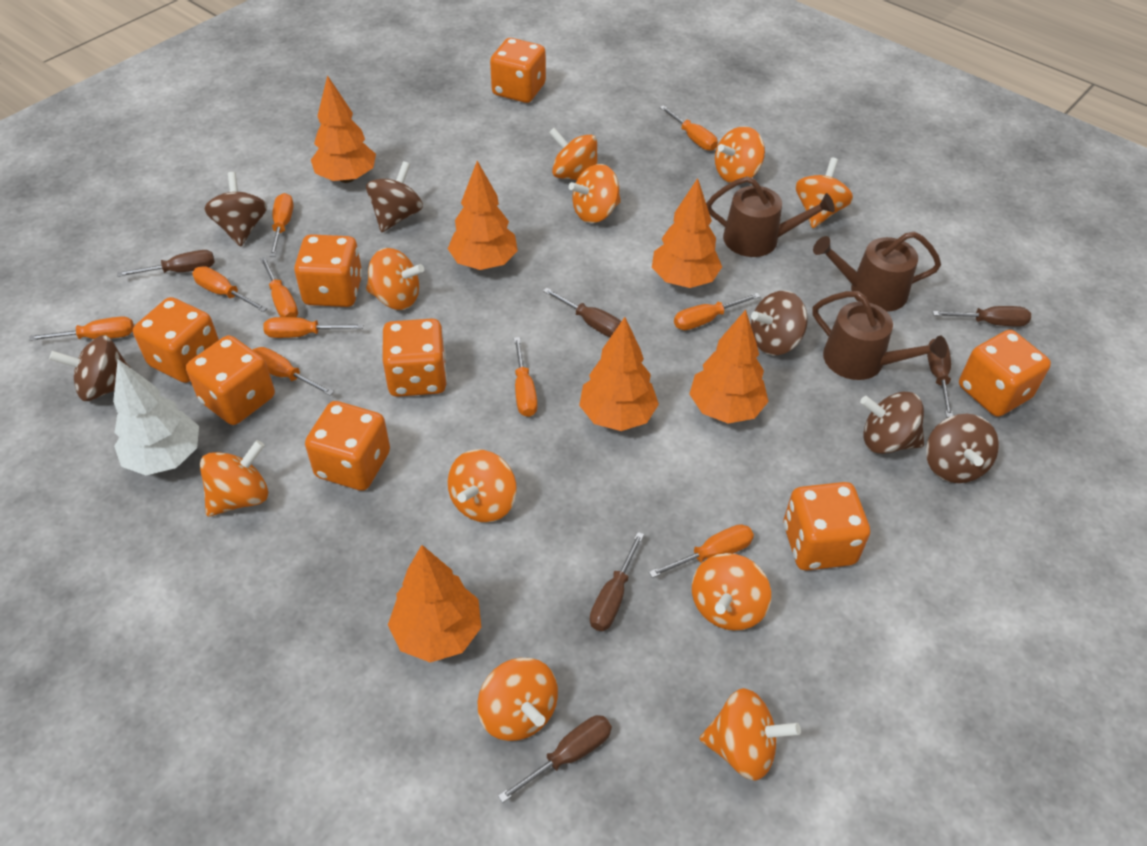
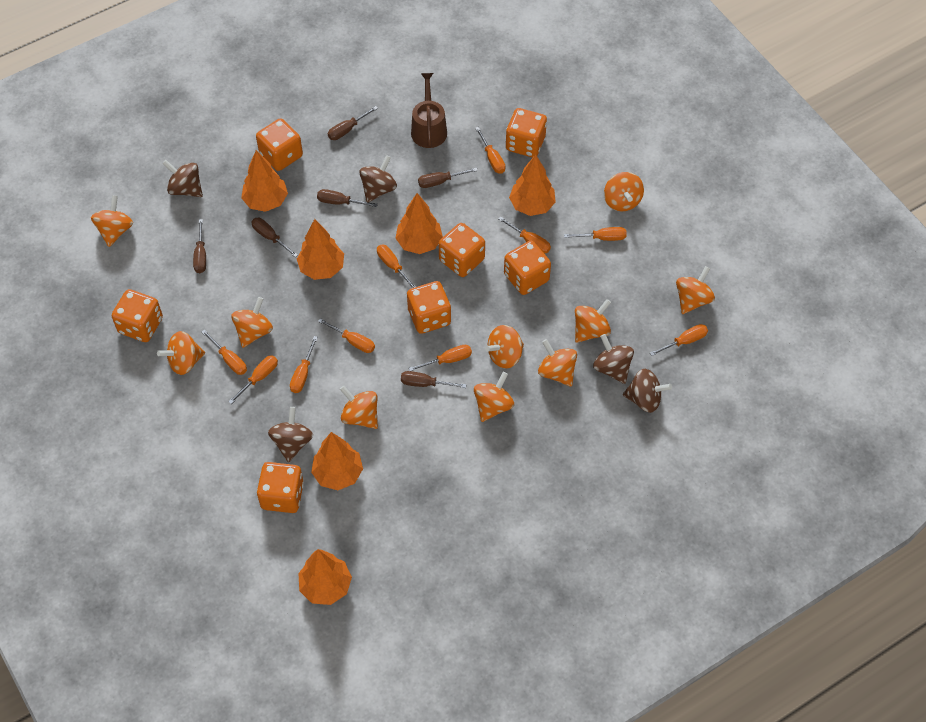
brown spinning top: 6 -> 5
brown watering can: 3 -> 1
orange dice: 8 -> 7
white tree: 1 -> 0

